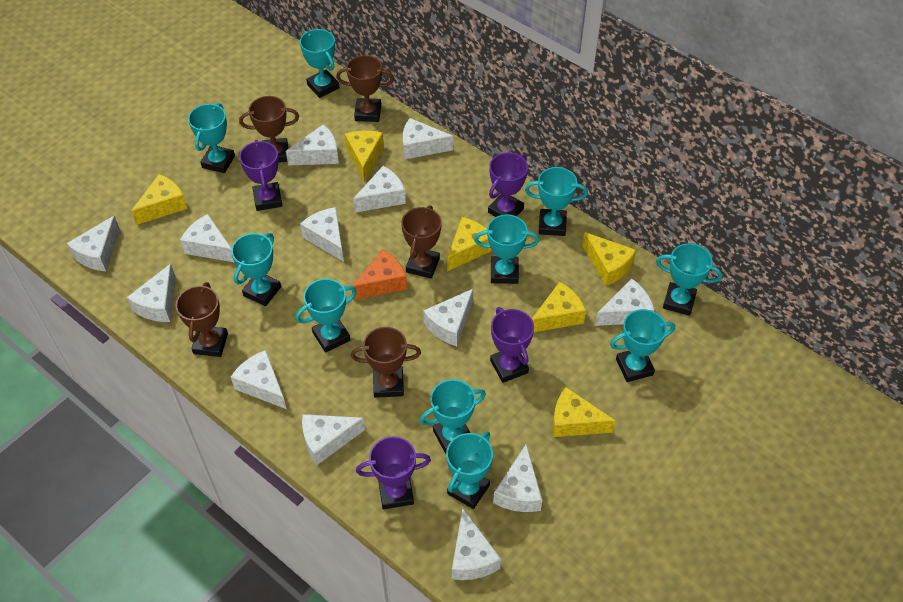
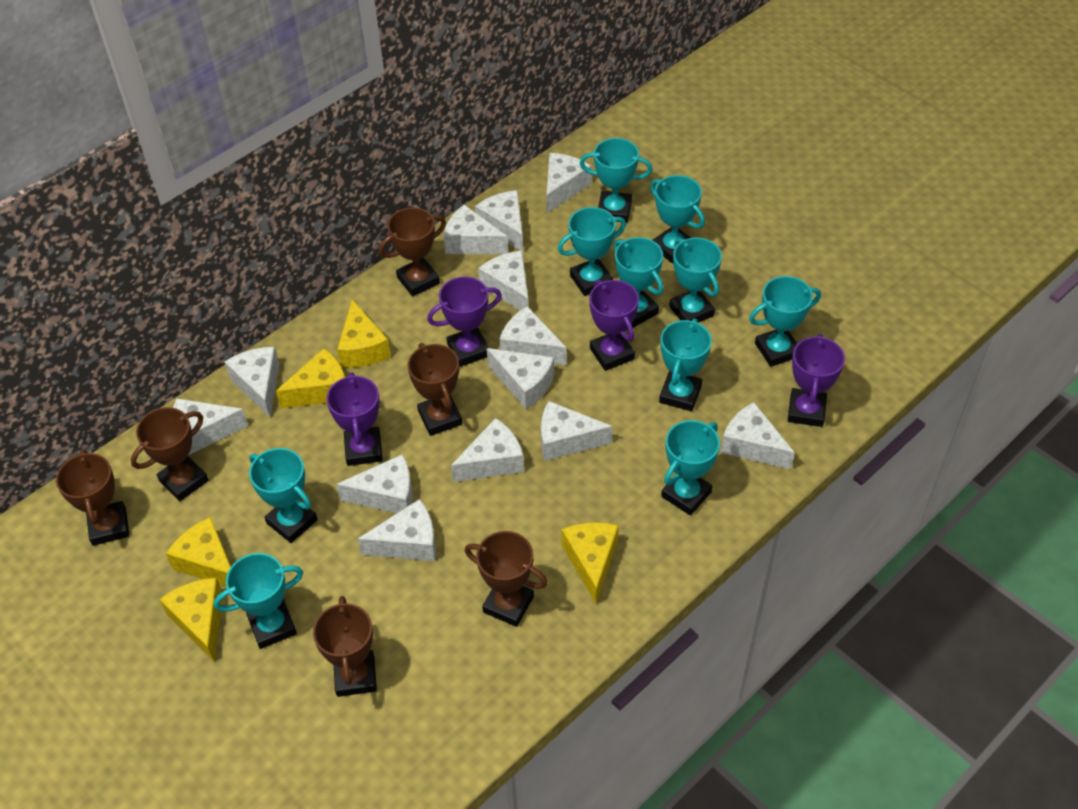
brown trophy: 5 -> 6
orange cheese: 1 -> 0
yellow cheese: 6 -> 5

